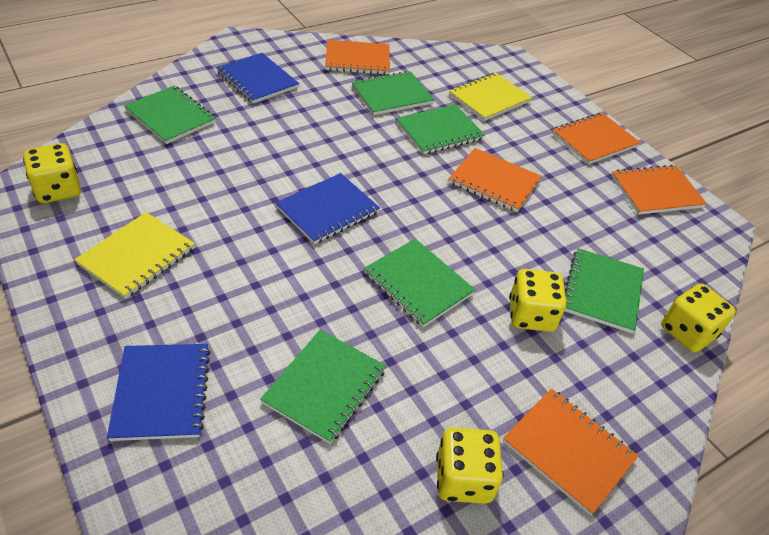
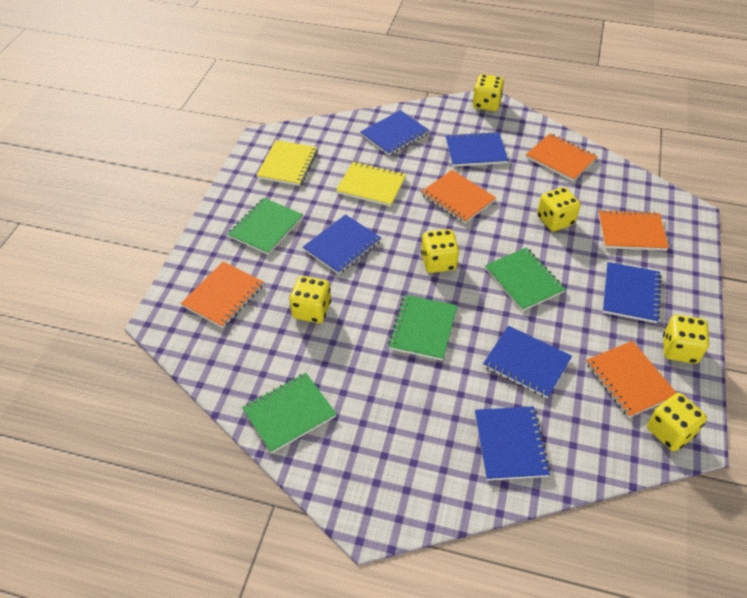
blue notebook: 3 -> 6
green notebook: 6 -> 4
yellow dice: 4 -> 6

